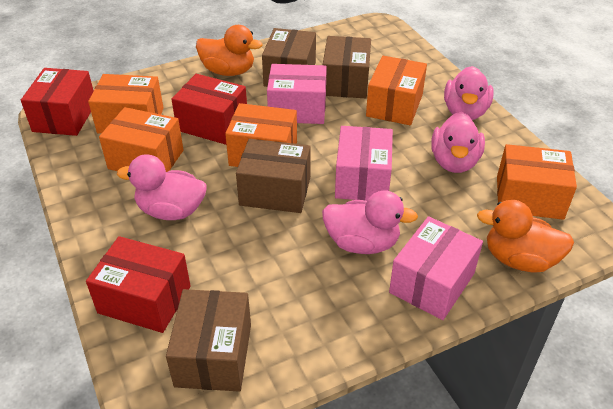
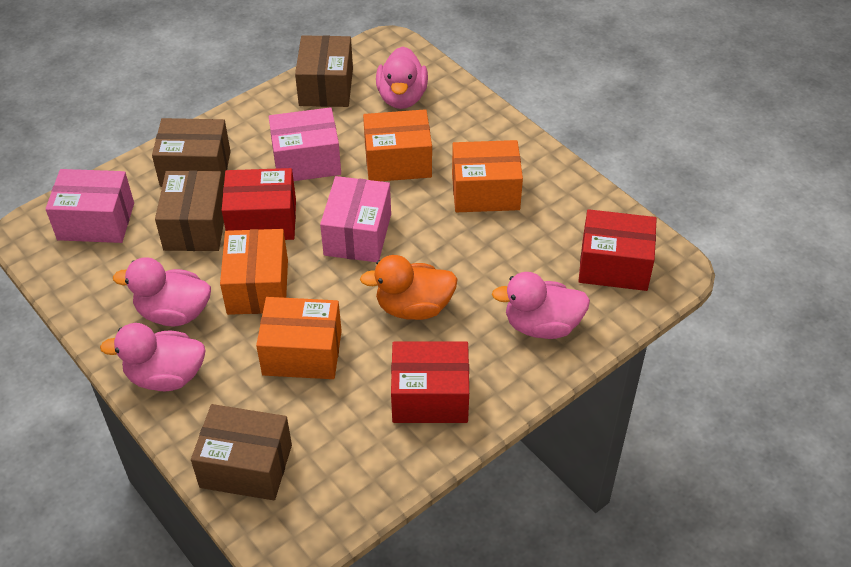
orange box: 5 -> 4
orange duck: 2 -> 1

